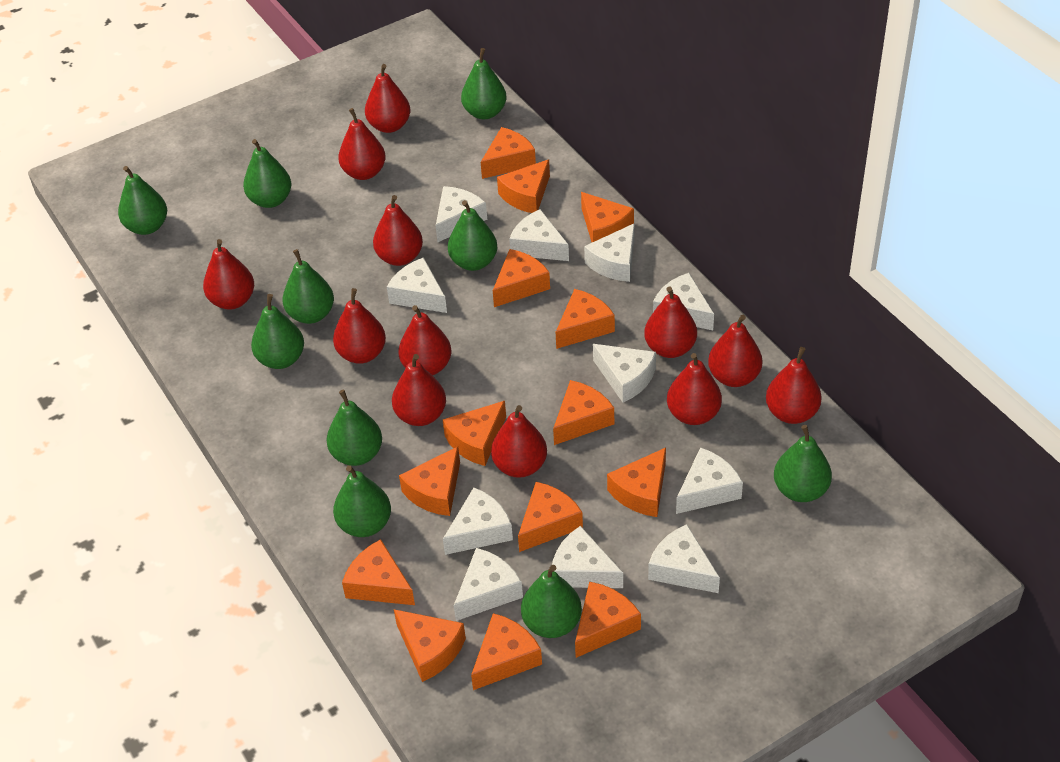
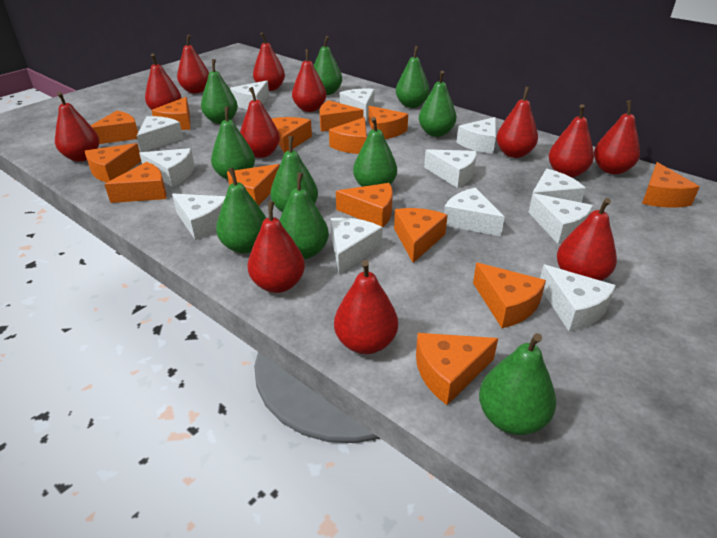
white cheese: 11 -> 12

